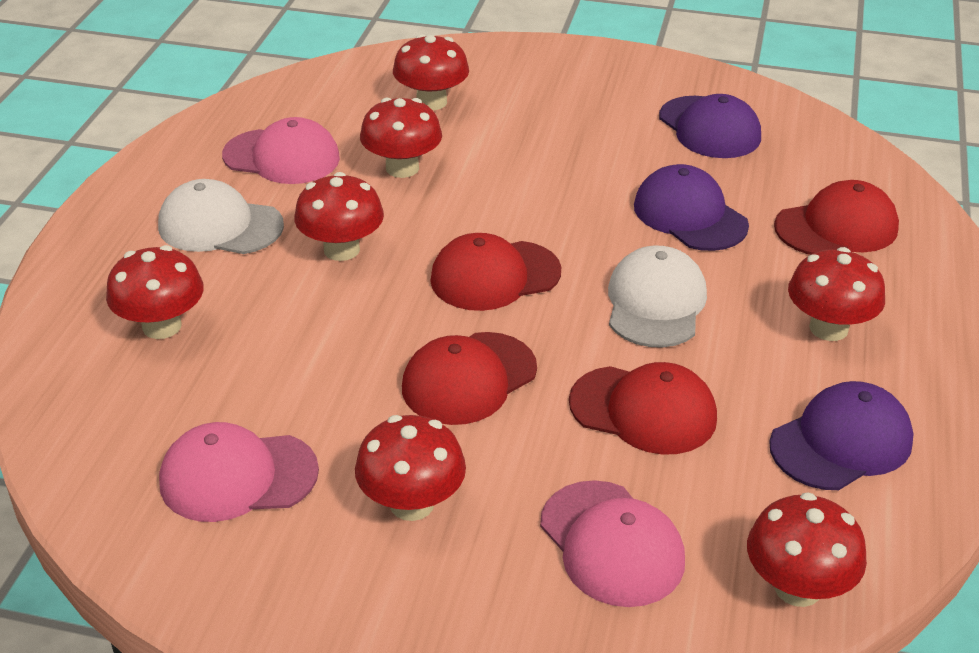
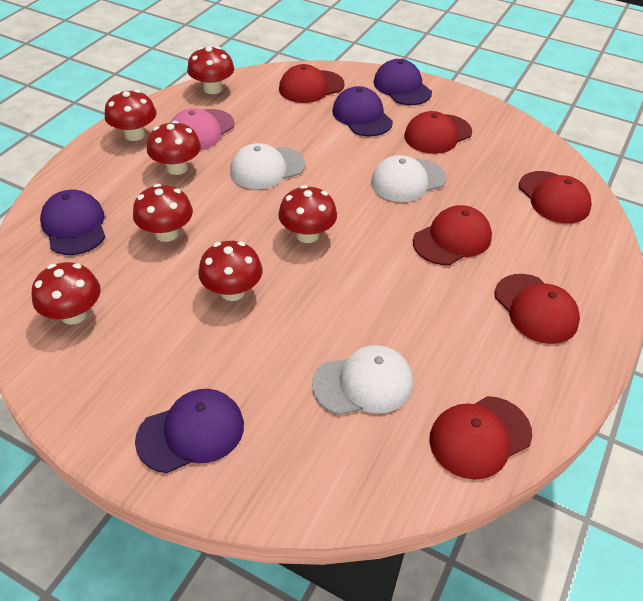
pink cap: 3 -> 1
purple cap: 3 -> 4
red cap: 4 -> 6
white cap: 2 -> 3

